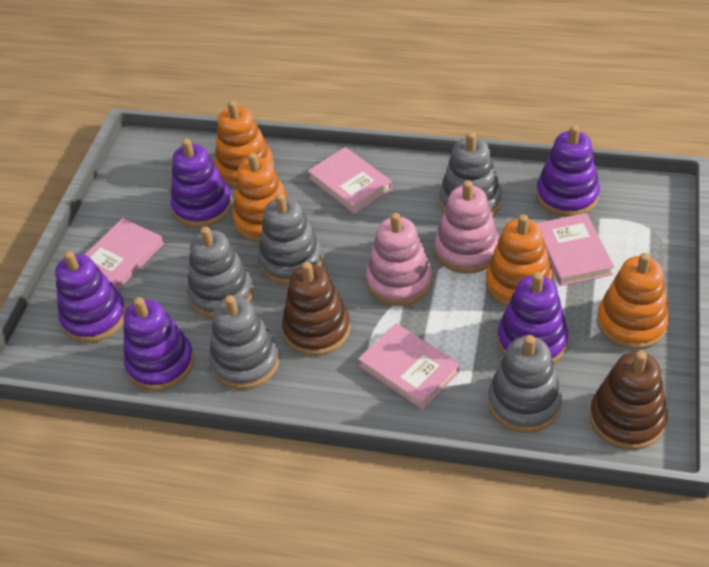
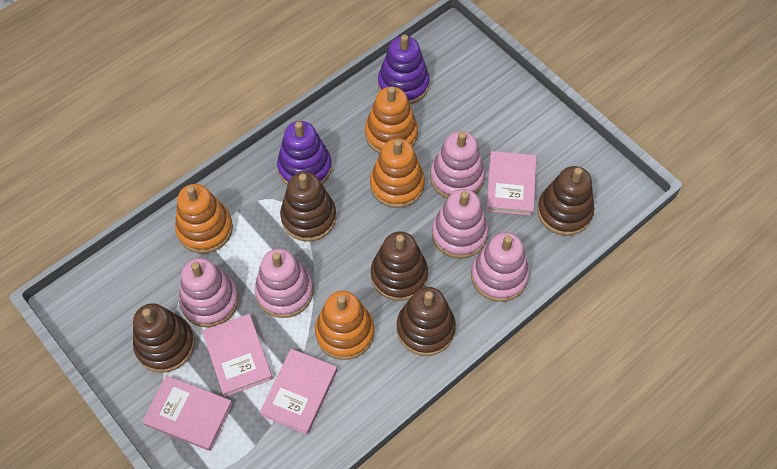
brown stacking toy: 2 -> 5
grey stacking toy: 5 -> 0
pink stacking toy: 2 -> 5
purple stacking toy: 5 -> 2

